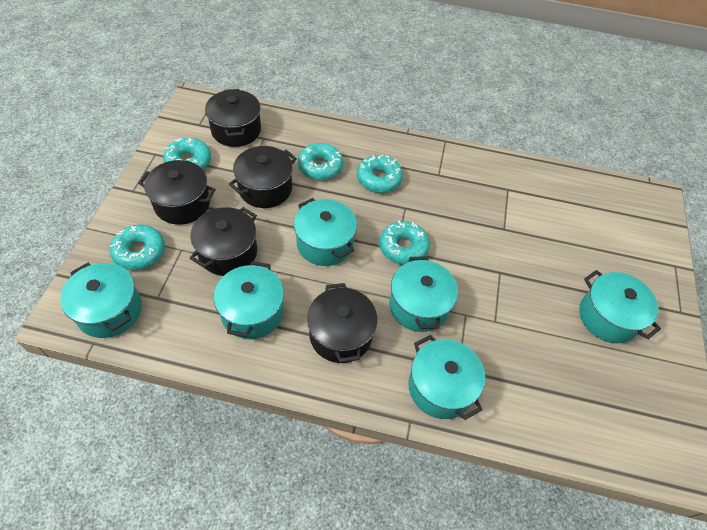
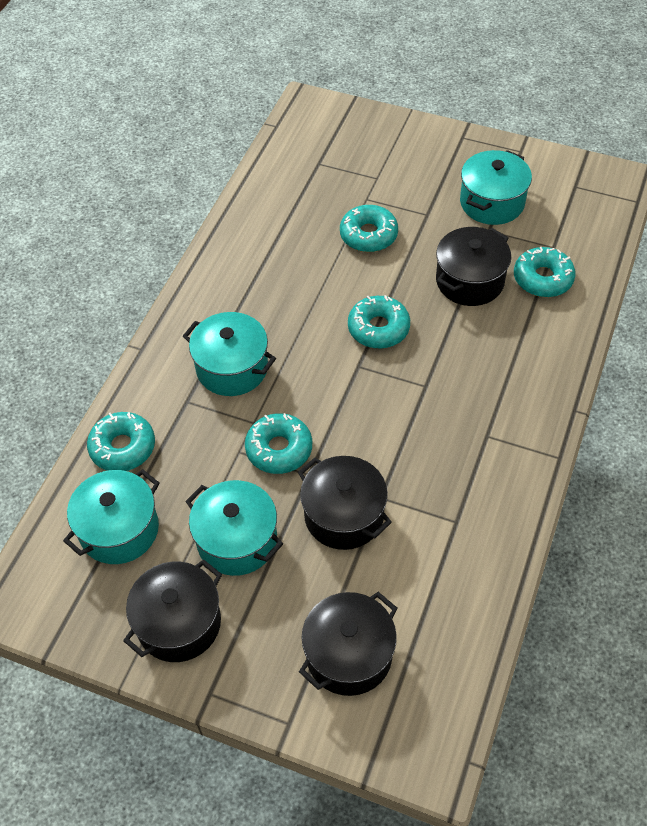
black pot: 5 -> 4
turquoise pot: 6 -> 4

